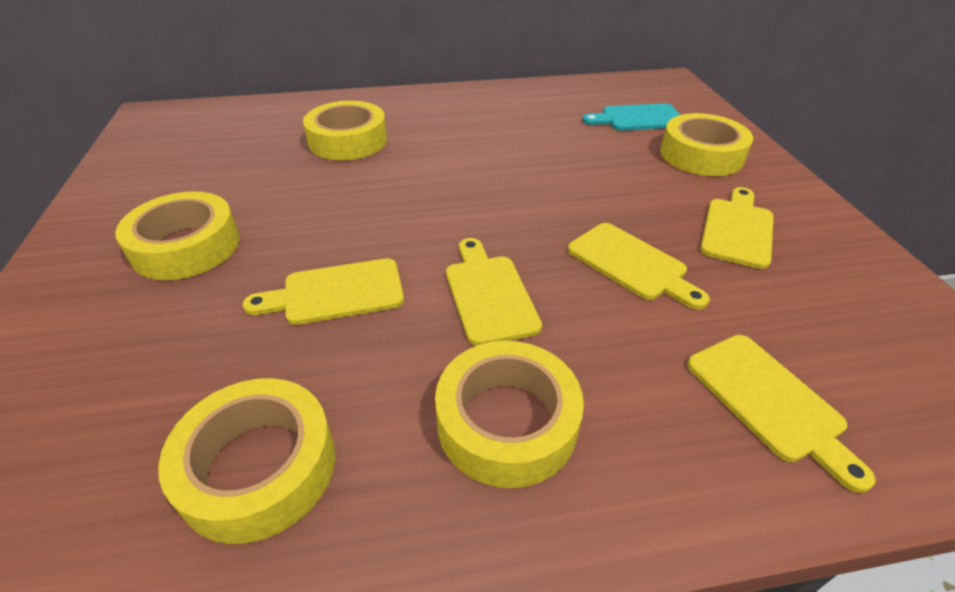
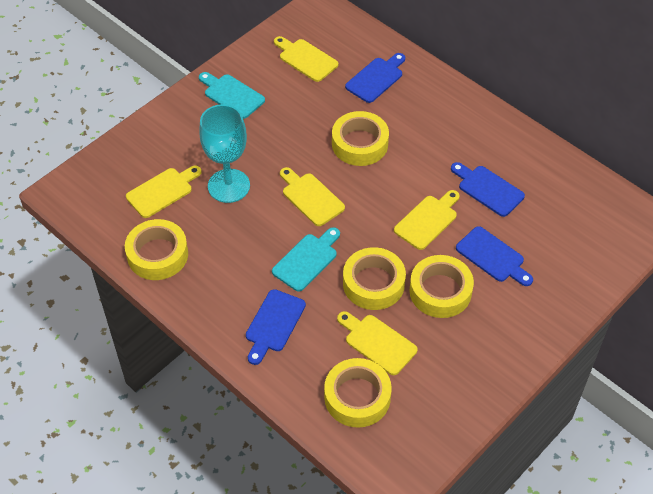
blue cutting board: 0 -> 4
turquoise cutting board: 1 -> 2
turquoise goblet: 0 -> 1

